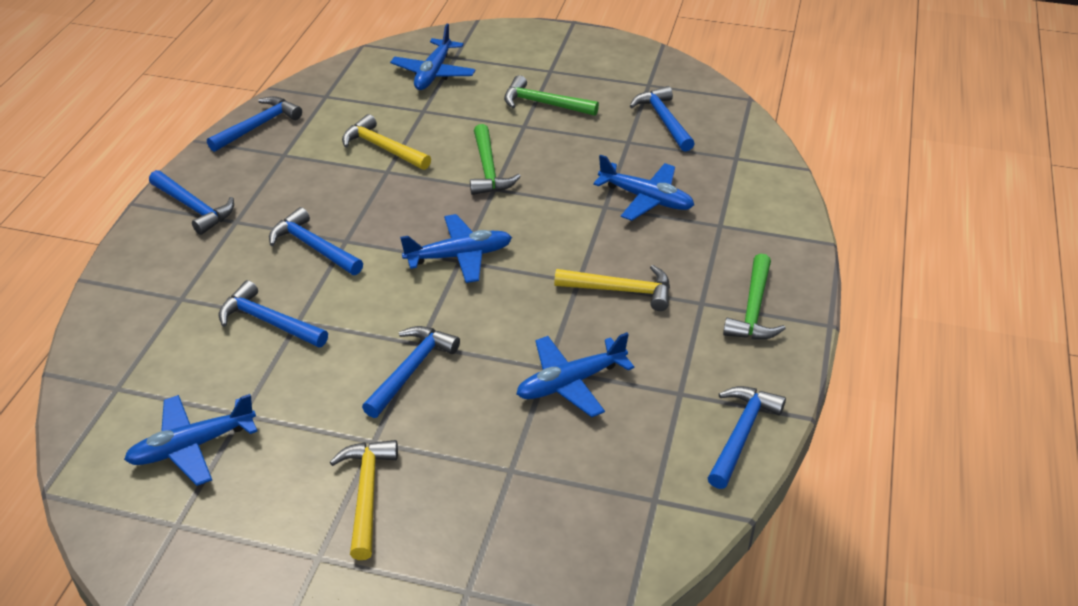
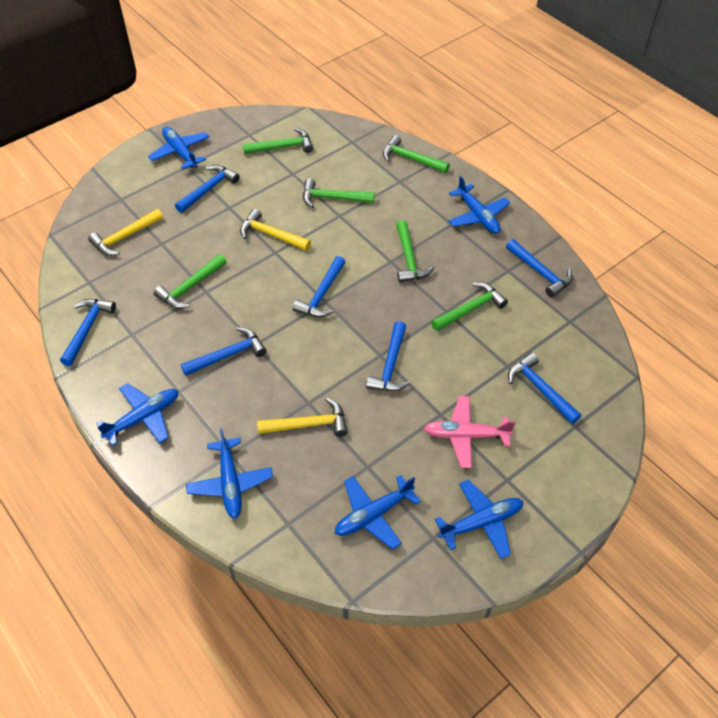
blue plane: 5 -> 6
green hammer: 3 -> 6
pink plane: 0 -> 1

